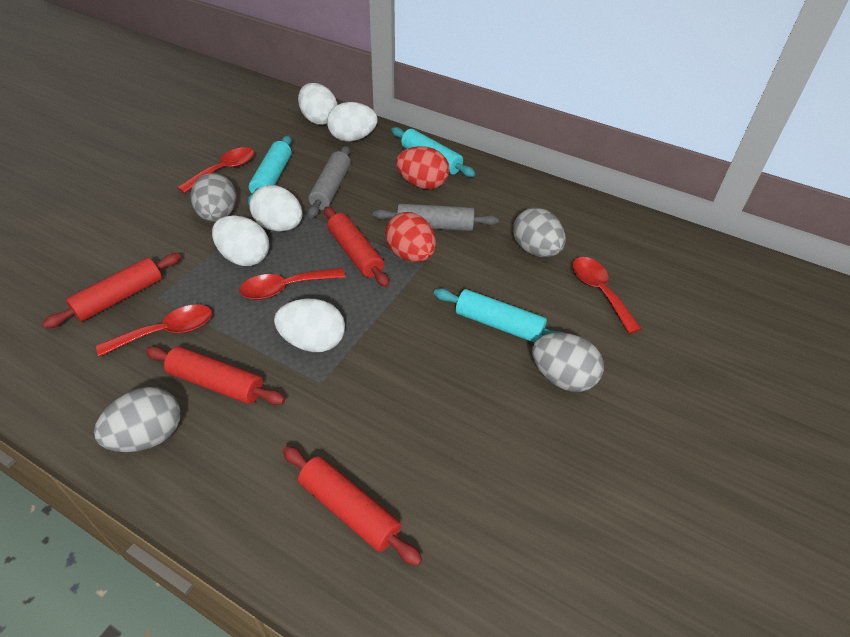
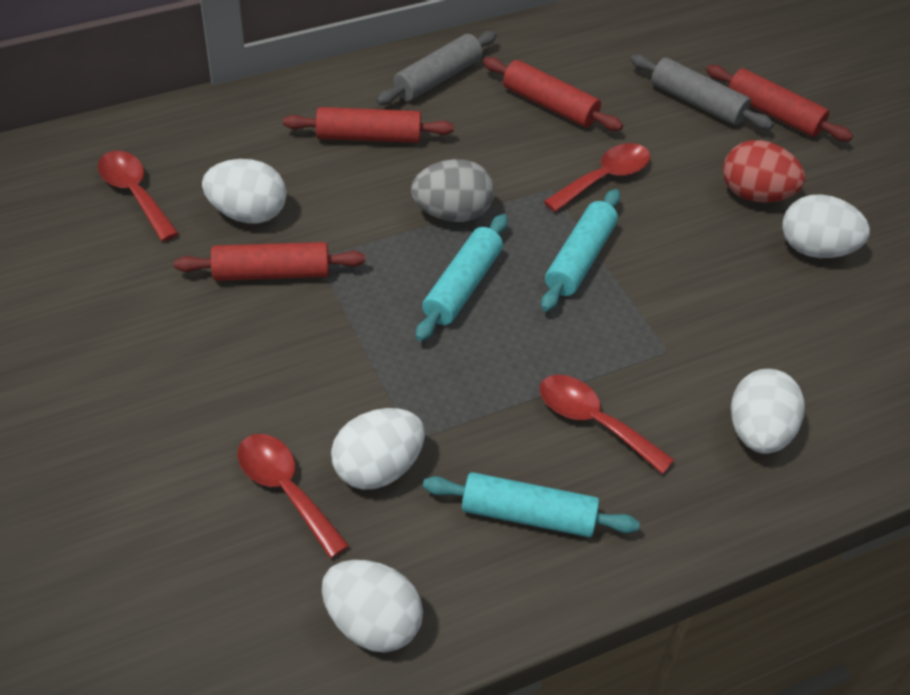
grey egg: 4 -> 1
red egg: 2 -> 1

